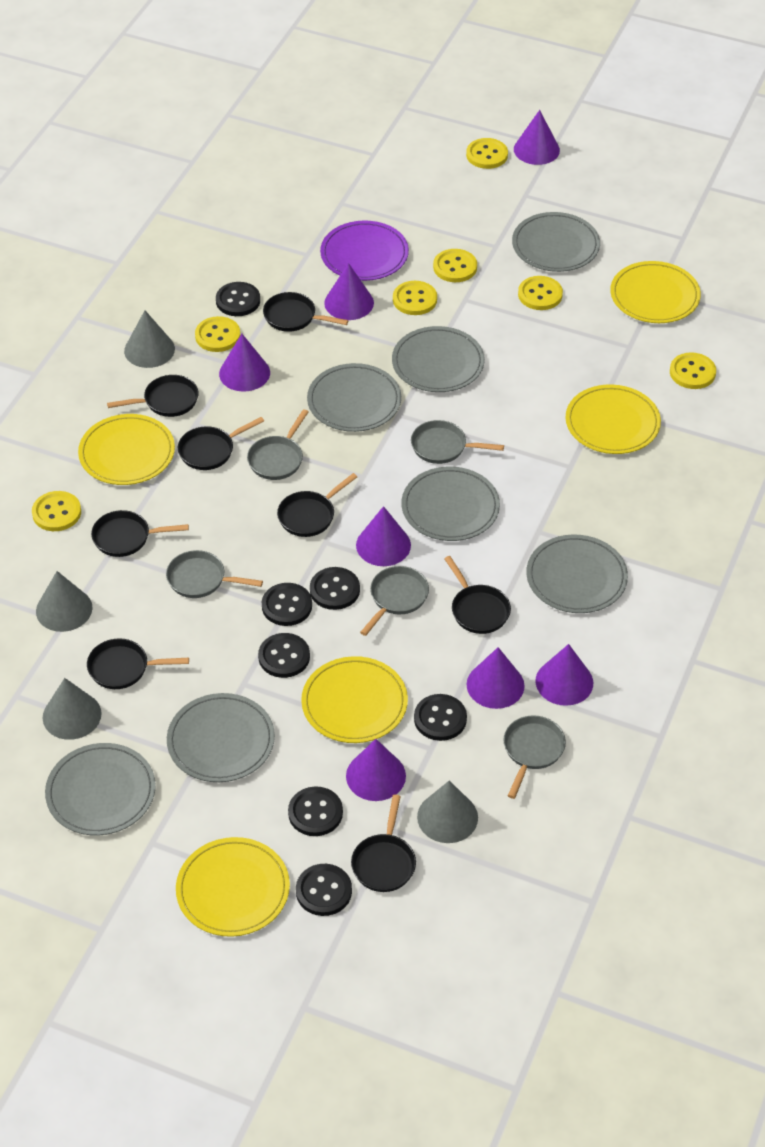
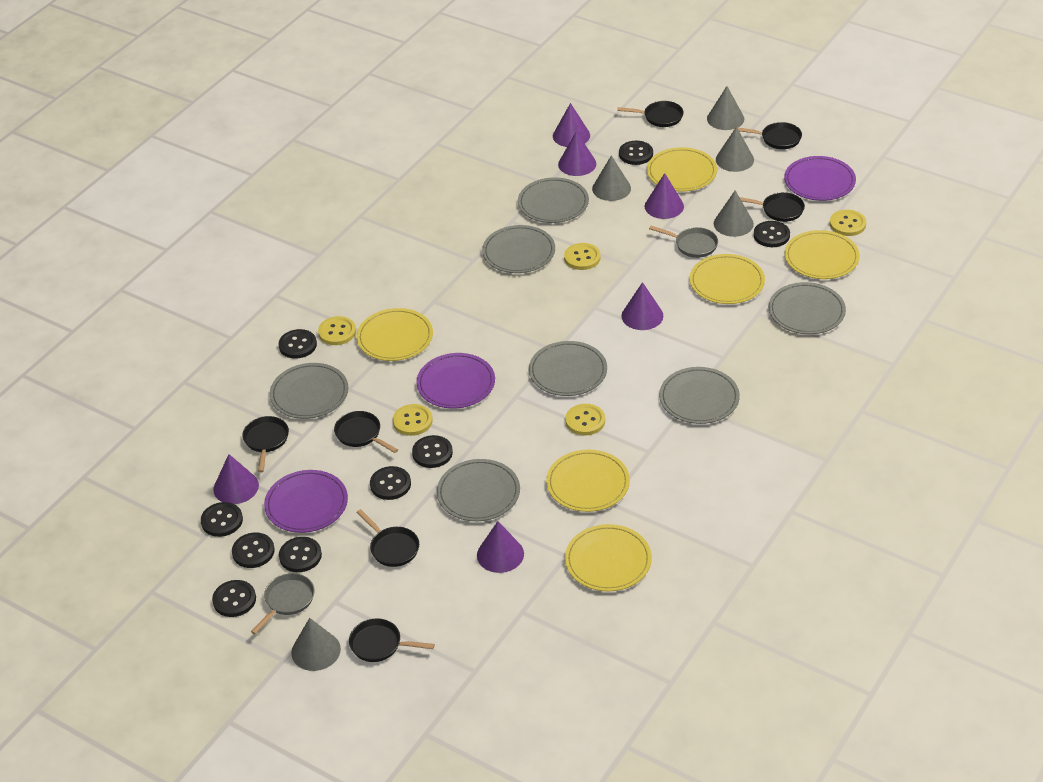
black button: 7 -> 9
black pan: 8 -> 7
grey cone: 4 -> 5
grey pan: 5 -> 2
purple cone: 7 -> 6
purple plate: 1 -> 3
yellow button: 7 -> 5
yellow plate: 5 -> 6

